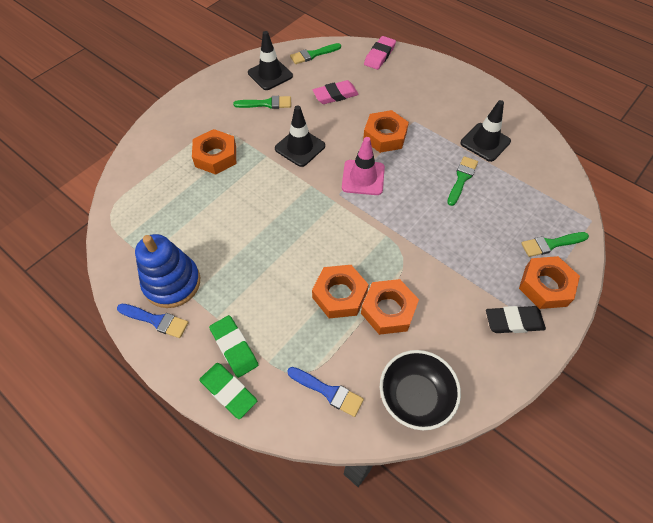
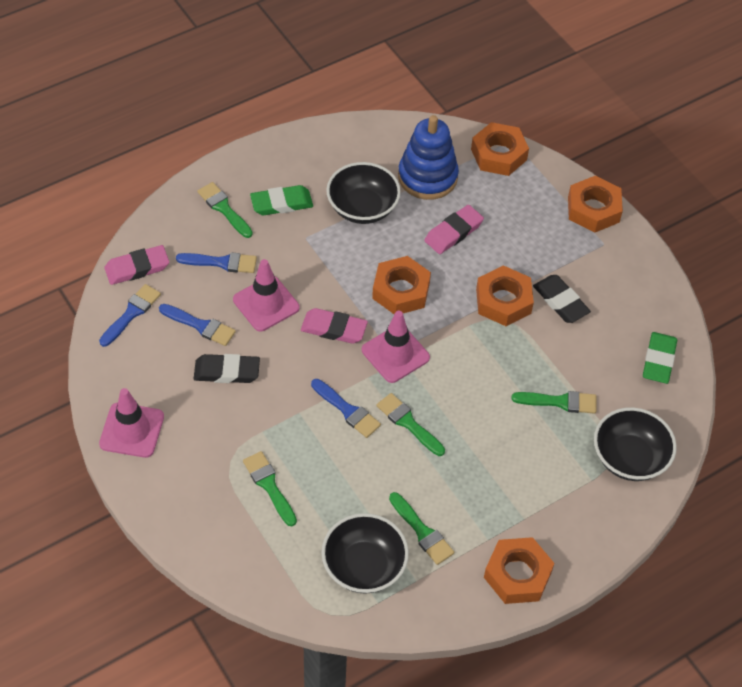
black bowl: 1 -> 3
black eraser: 1 -> 2
black traffic cone: 3 -> 0
blue brush: 2 -> 4
green brush: 4 -> 5
pink eraser: 2 -> 3
pink traffic cone: 1 -> 3

